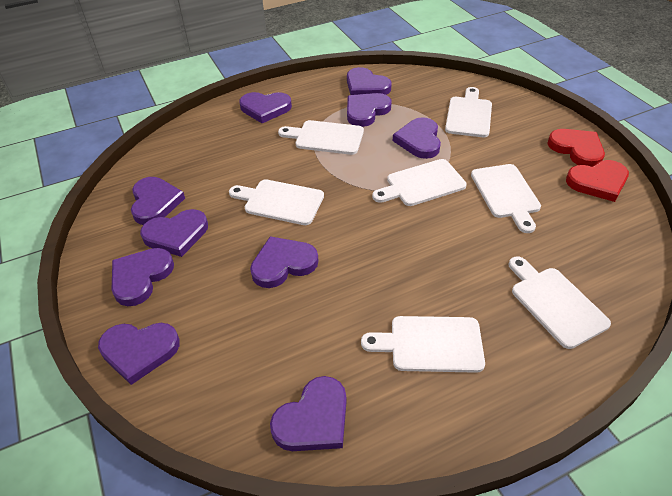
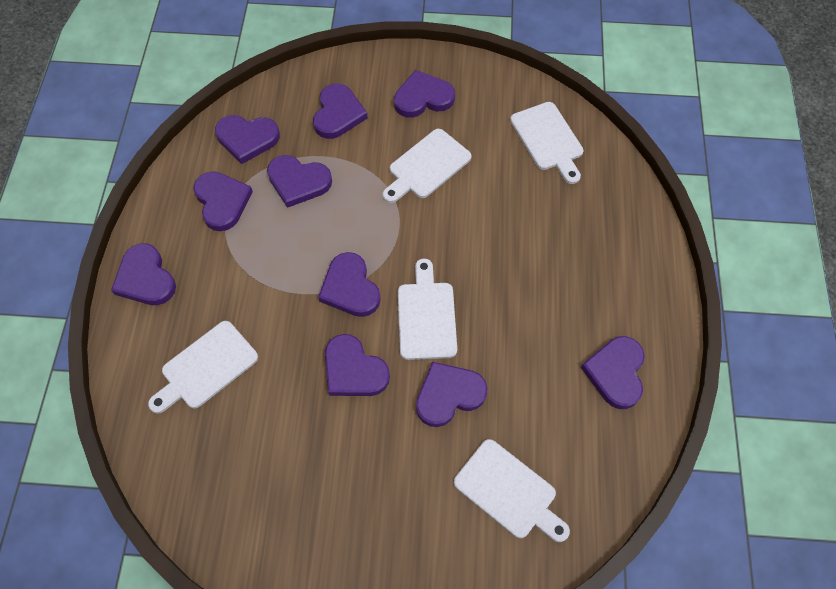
red heart: 2 -> 0
white cutting board: 7 -> 5

